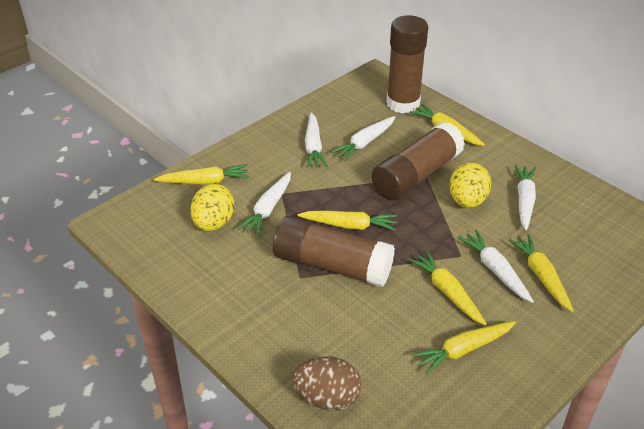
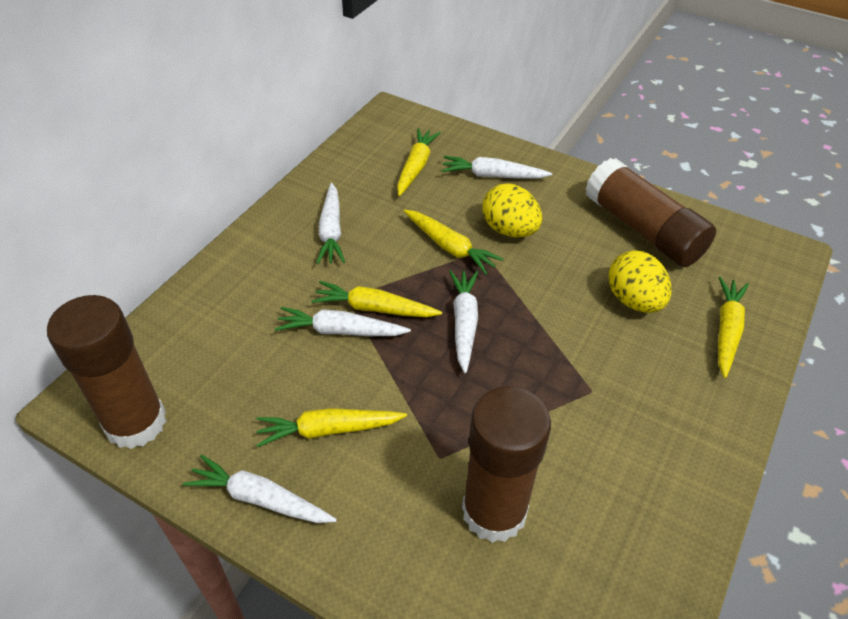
brown egg: 1 -> 0
yellow carrot: 6 -> 5

